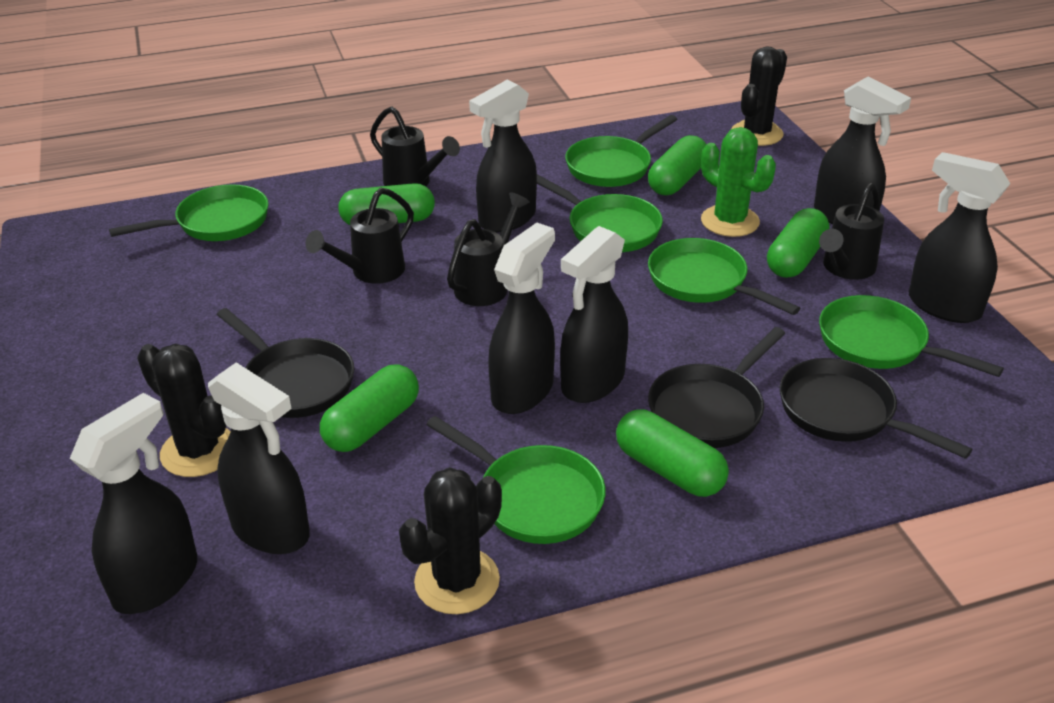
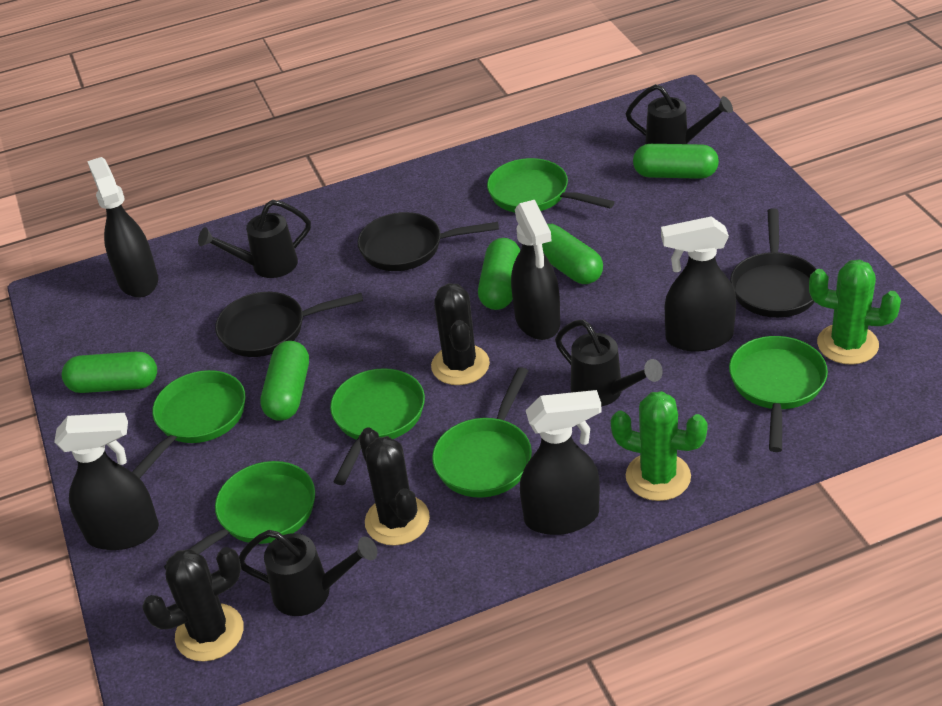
black spray bottle: 7 -> 5
green cactus: 1 -> 2

